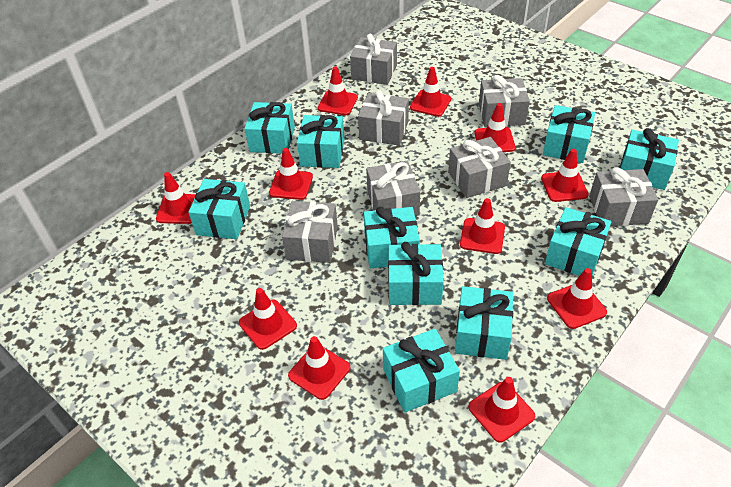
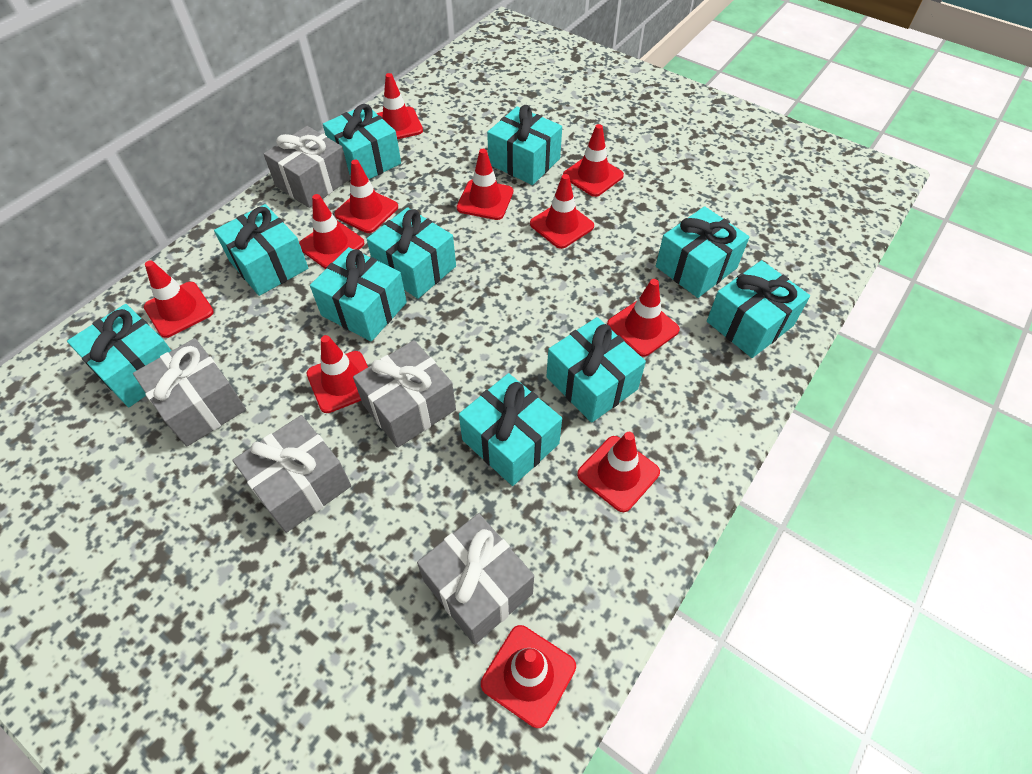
grey gift: 7 -> 5

